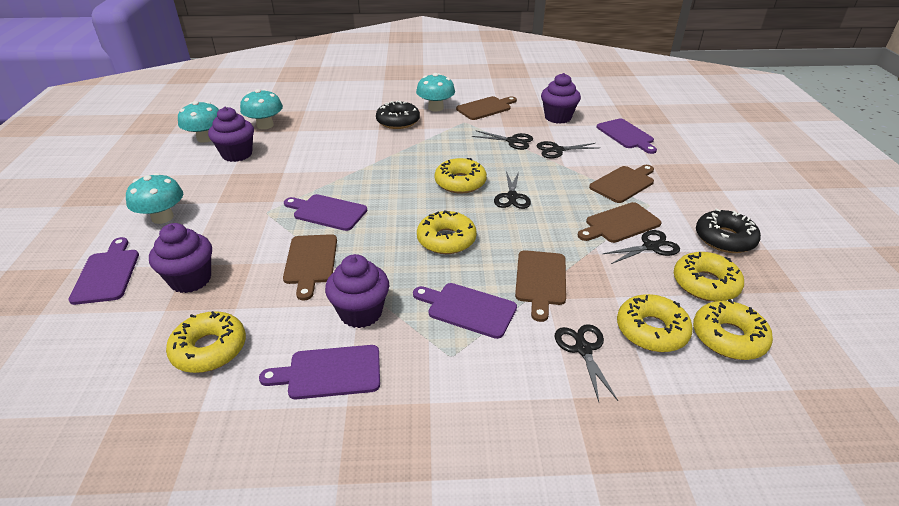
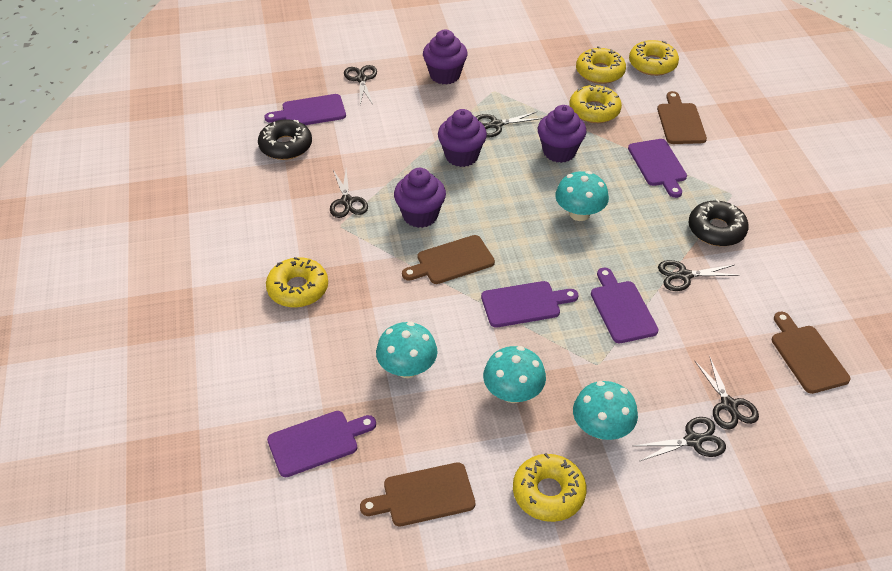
black scissors: 5 -> 6
brown cutting board: 5 -> 4
yellow donut: 6 -> 5

